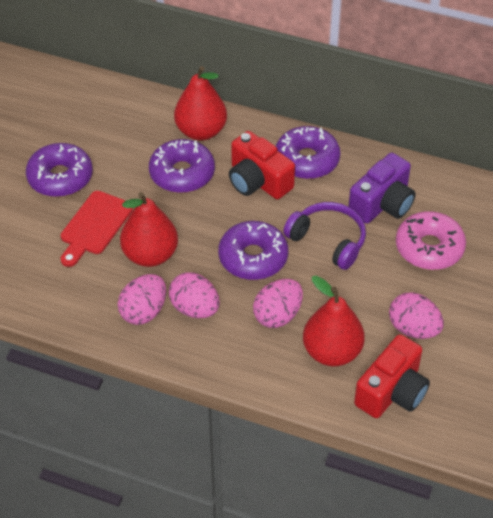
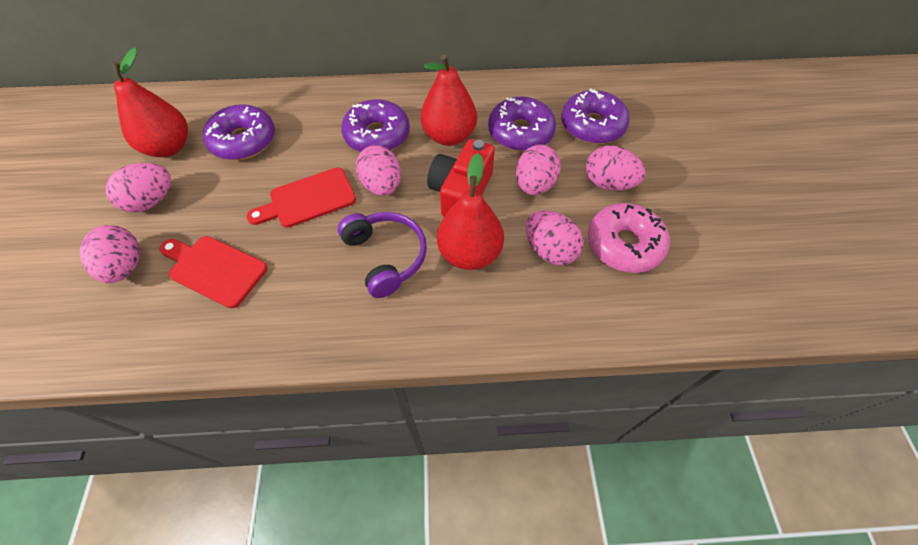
pink egg: 4 -> 6
purple camera: 1 -> 0
red camera: 2 -> 1
red cutting board: 1 -> 2

